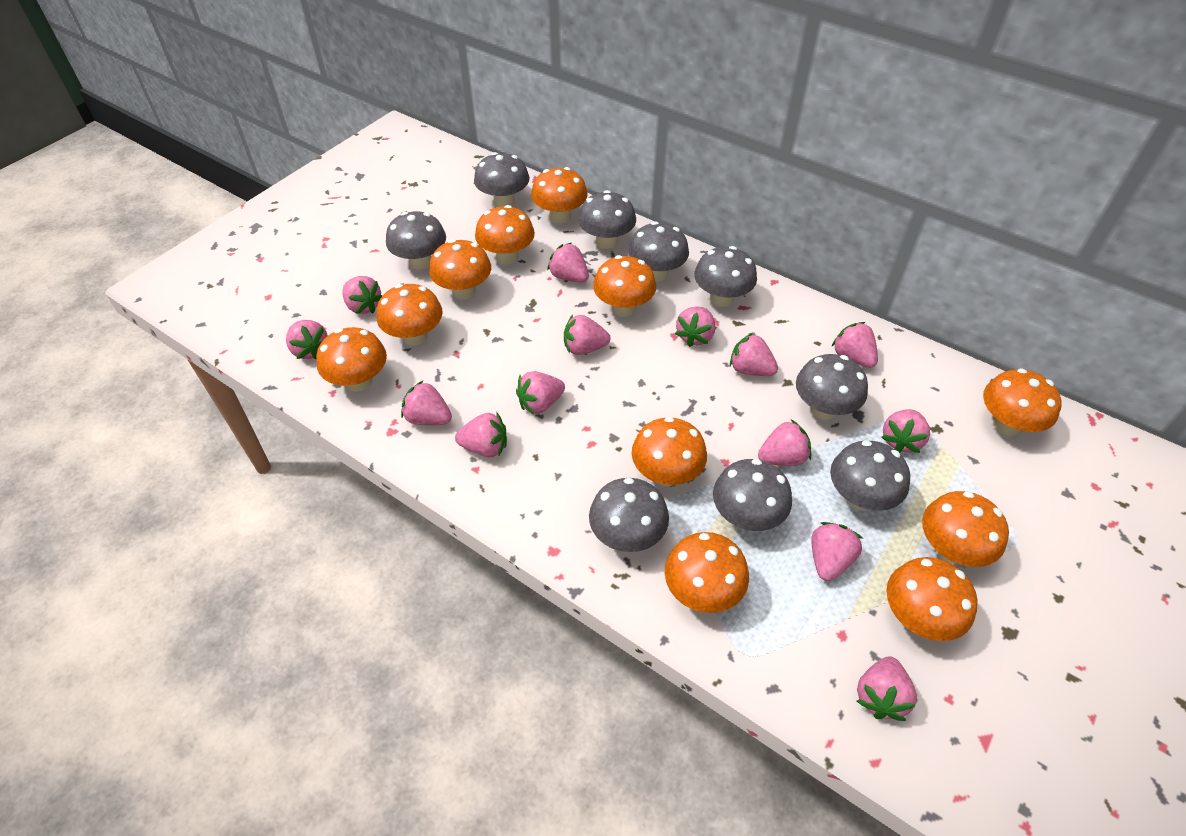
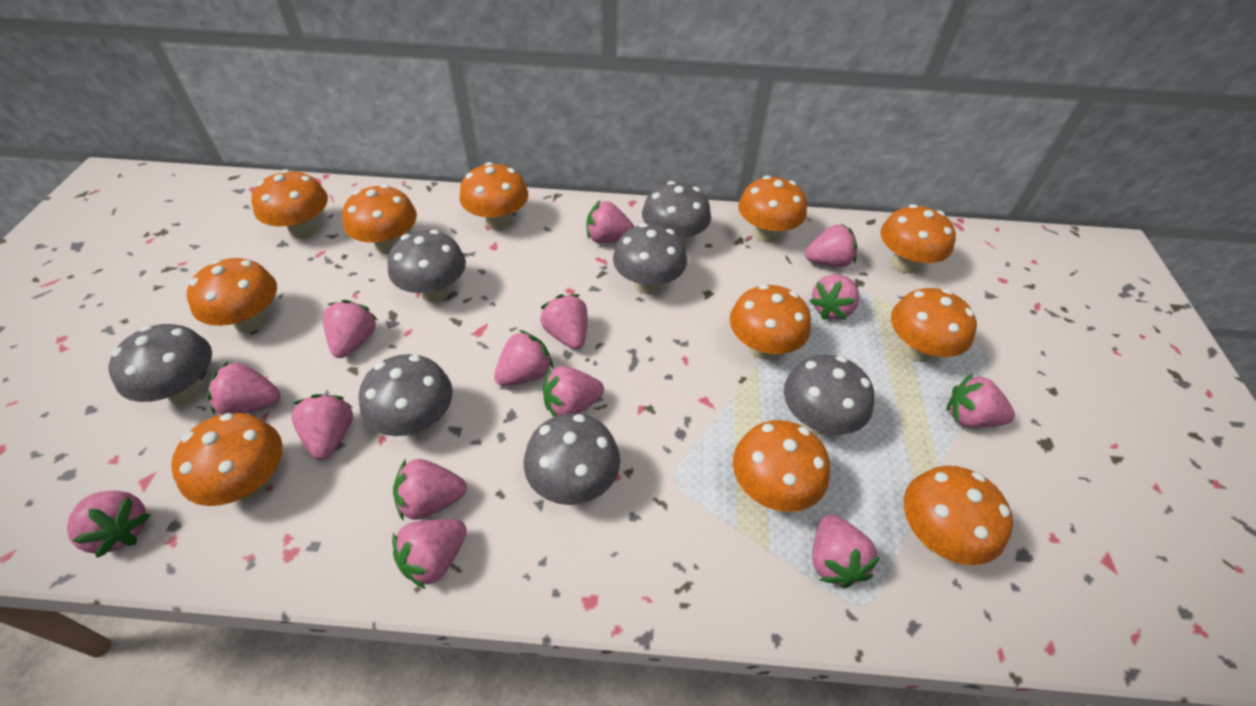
grey mushroom: 9 -> 7

